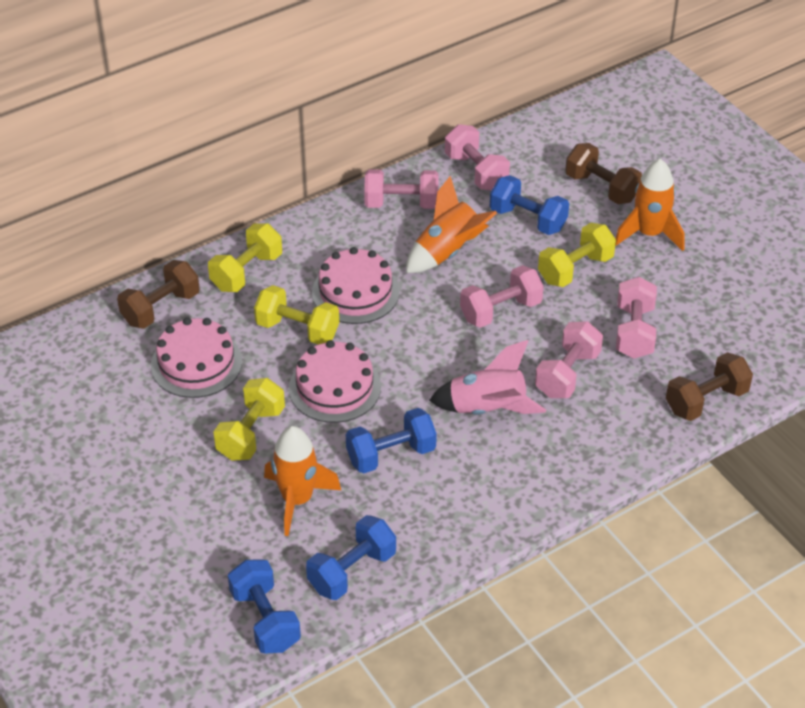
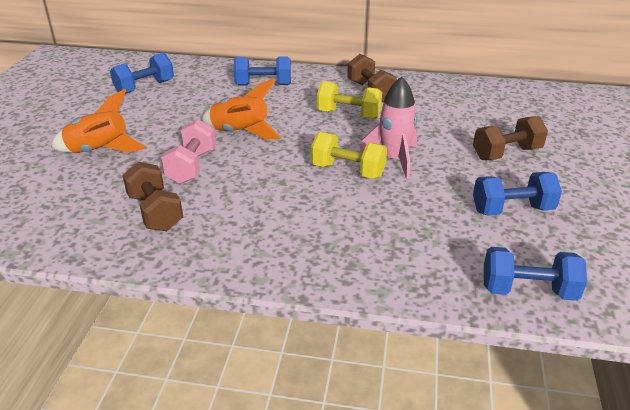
orange rocket: 3 -> 2
pink cake: 3 -> 0
pink dumbbell: 5 -> 1
yellow dumbbell: 4 -> 2

